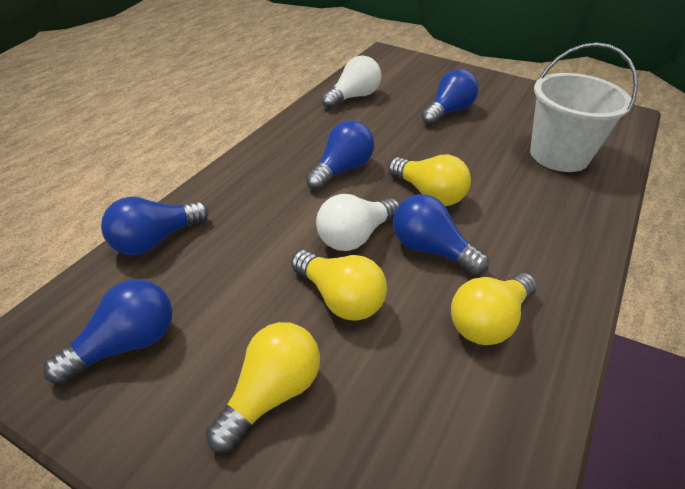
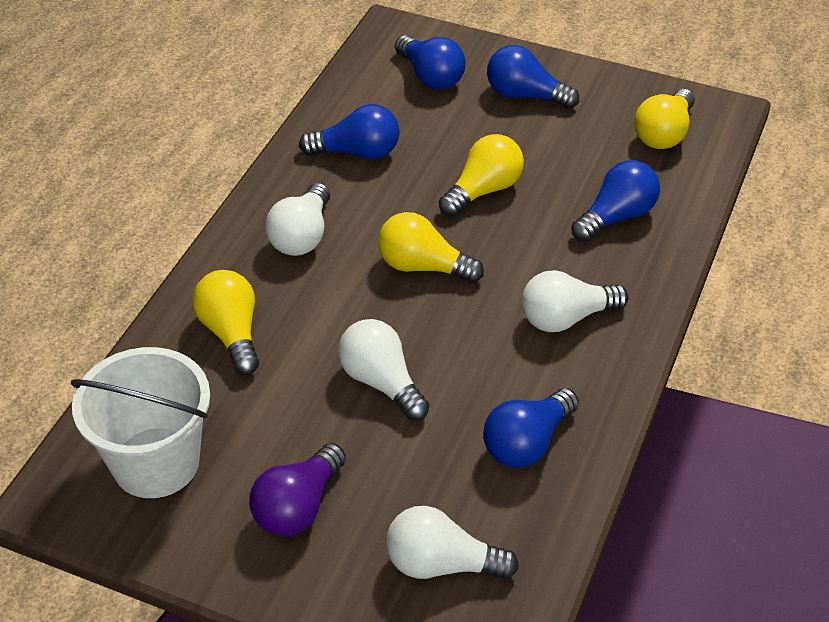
purple light bulb: 0 -> 1
white light bulb: 2 -> 4

